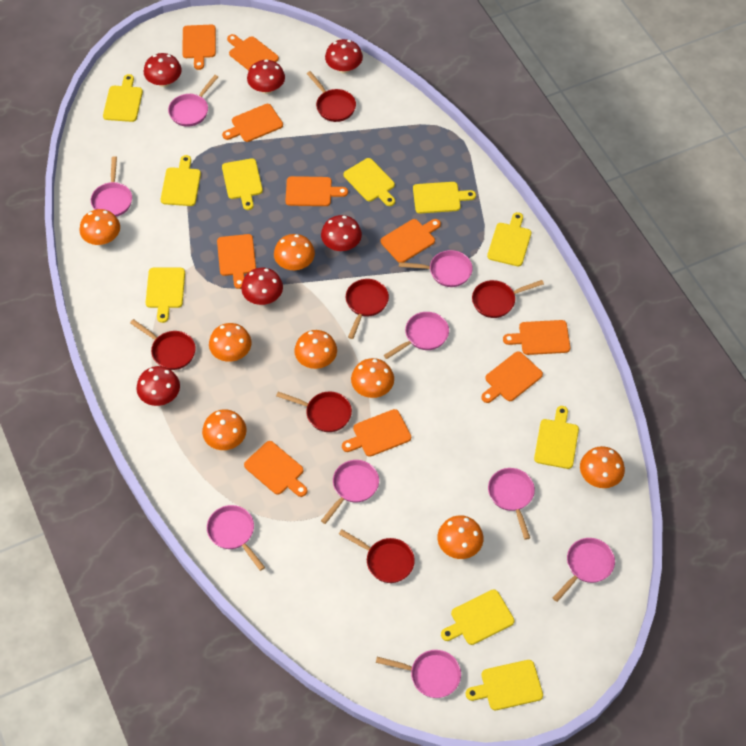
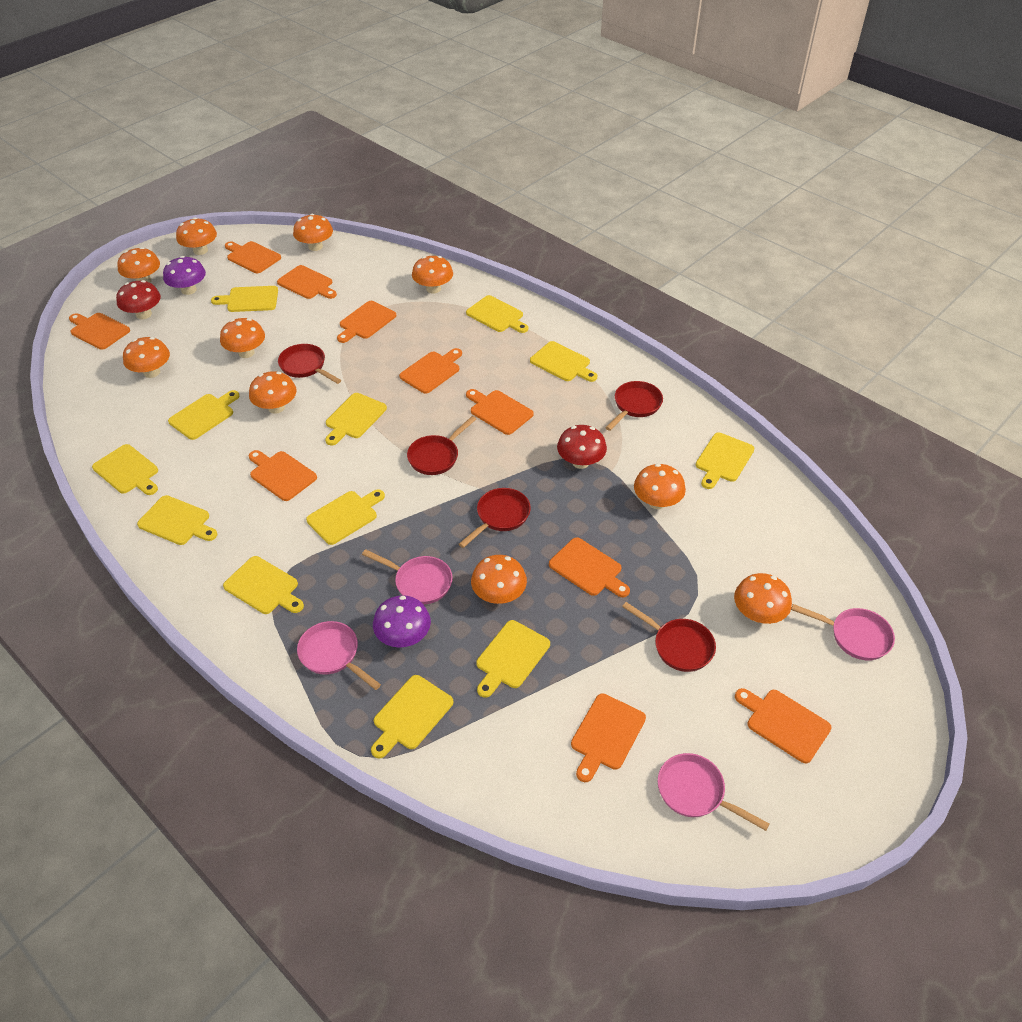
orange mushroom: 8 -> 10
pink pan: 9 -> 4
purple mushroom: 0 -> 2
red mushroom: 6 -> 2
red pan: 6 -> 5
yellow cutting board: 10 -> 12

